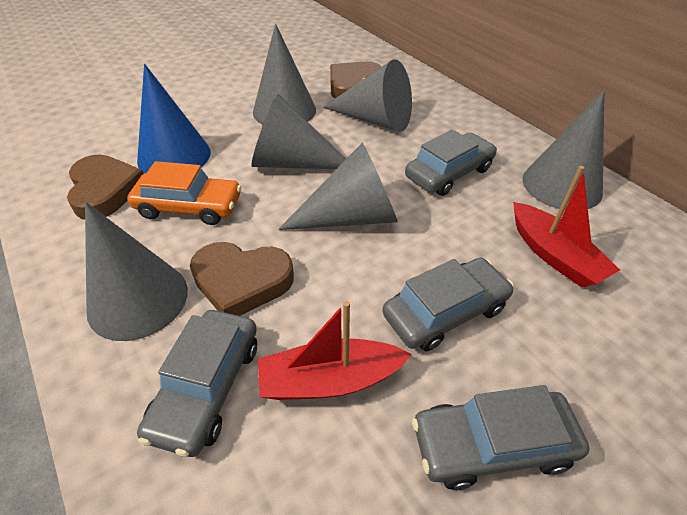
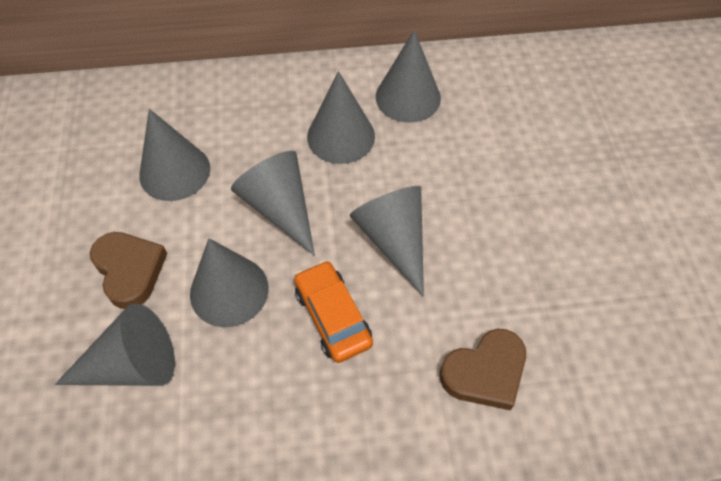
blue cone: 1 -> 0
brown heart: 3 -> 2
grey car: 4 -> 0
grey cone: 6 -> 7
red boat: 2 -> 0

